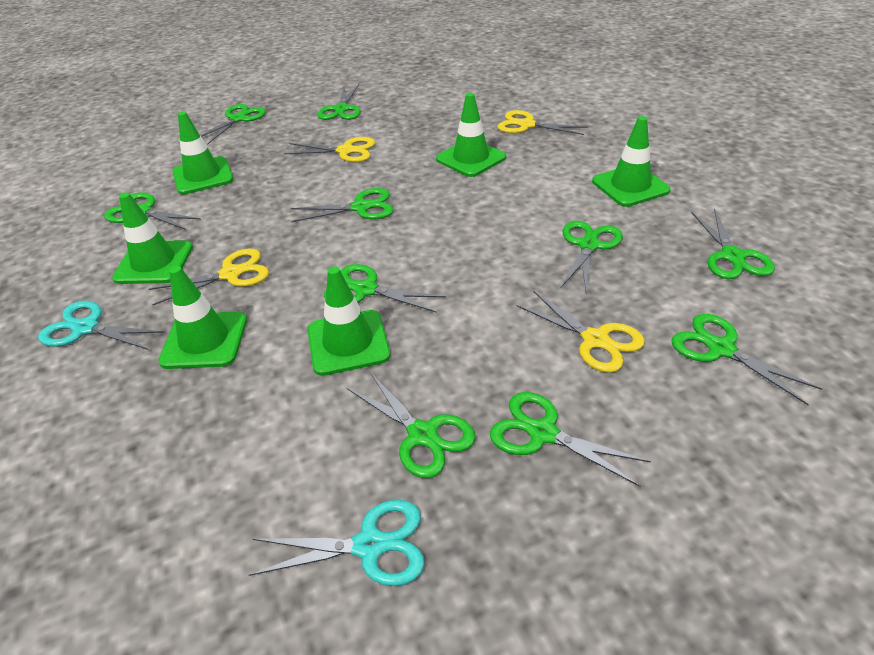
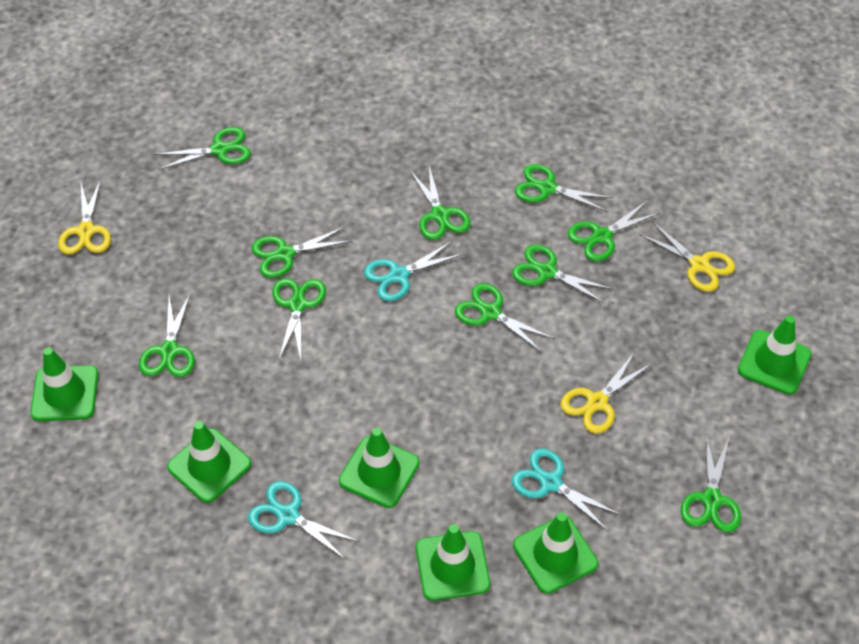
turquoise scissors: 2 -> 3
yellow scissors: 4 -> 3

